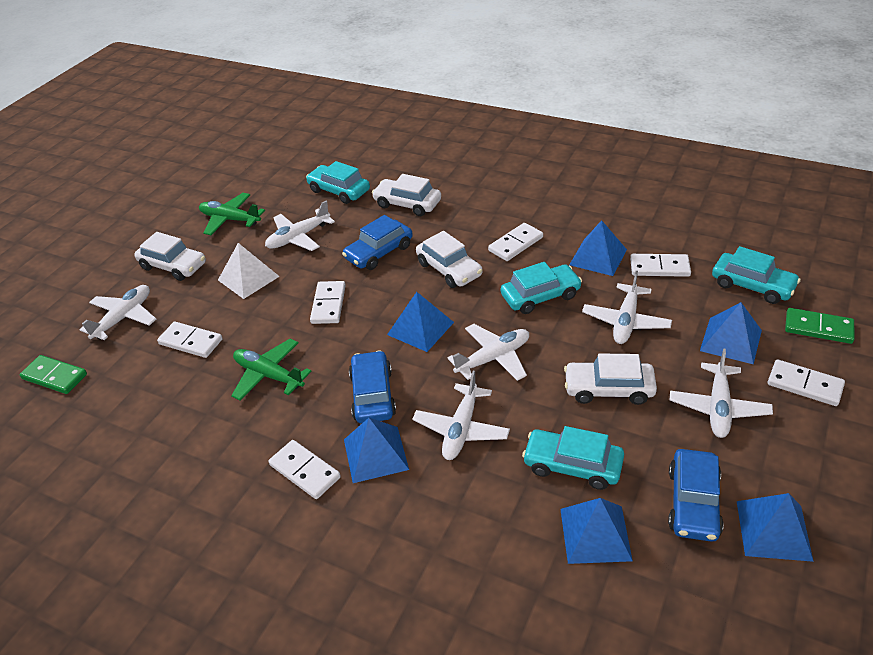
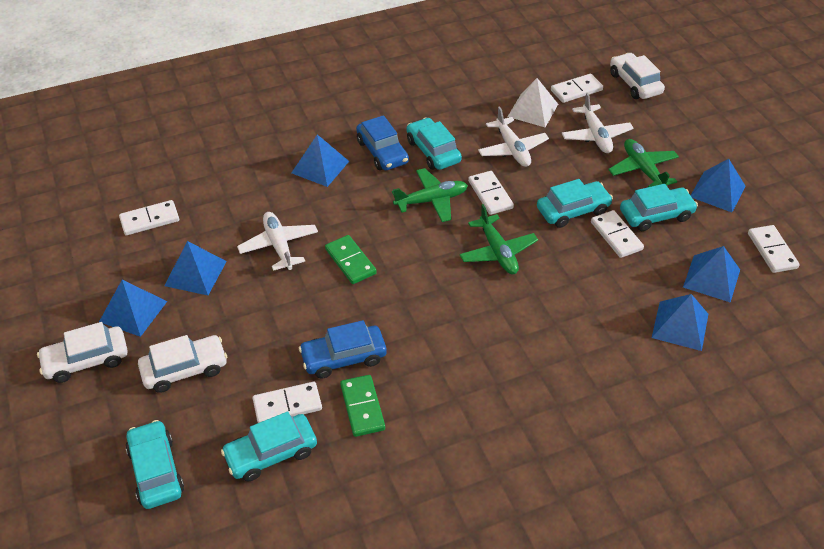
blue car: 3 -> 2
green plane: 2 -> 3
turquoise car: 4 -> 5
white car: 4 -> 3
white plane: 6 -> 3

